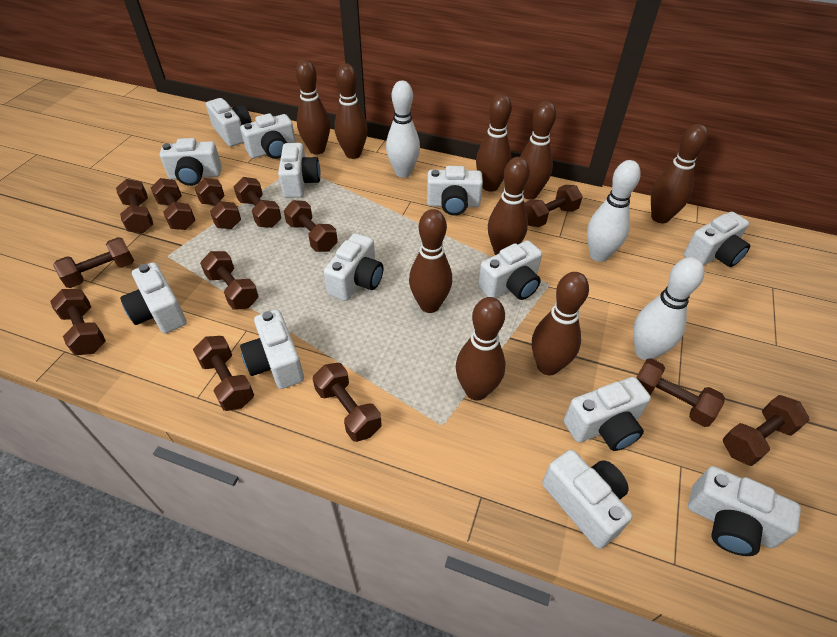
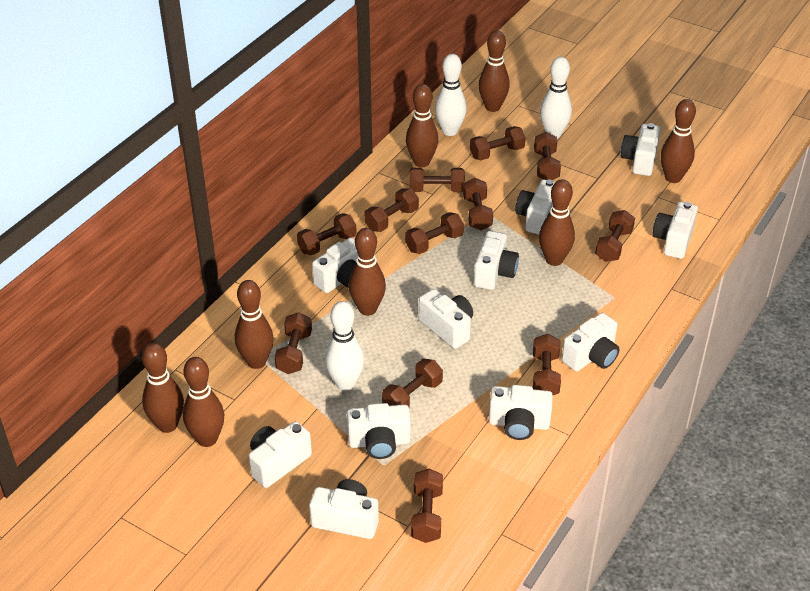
brown bowling pin: 9 -> 8
brown dumbbell: 13 -> 12
white camera: 13 -> 11

